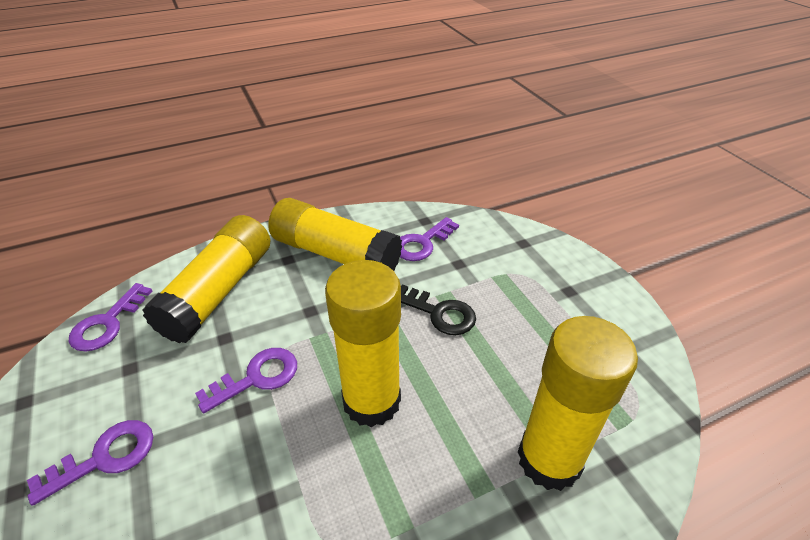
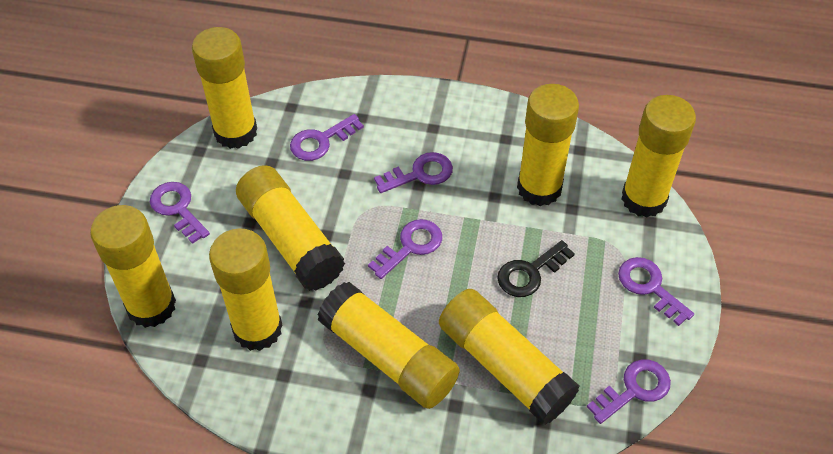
purple key: 4 -> 6
yellow glue stick: 4 -> 8

